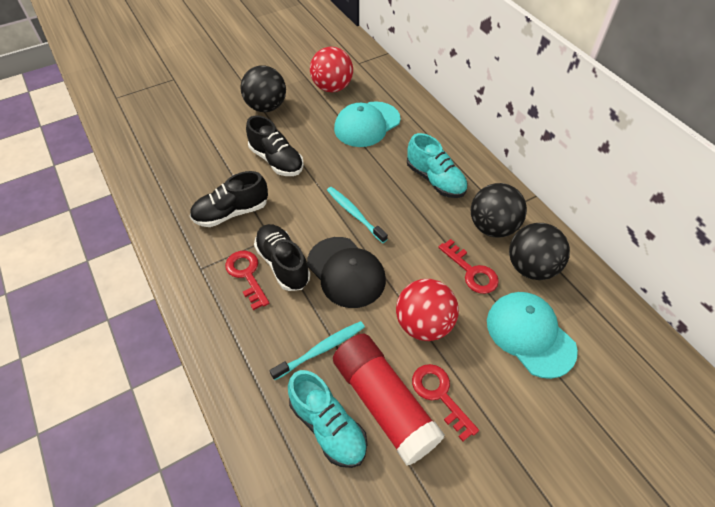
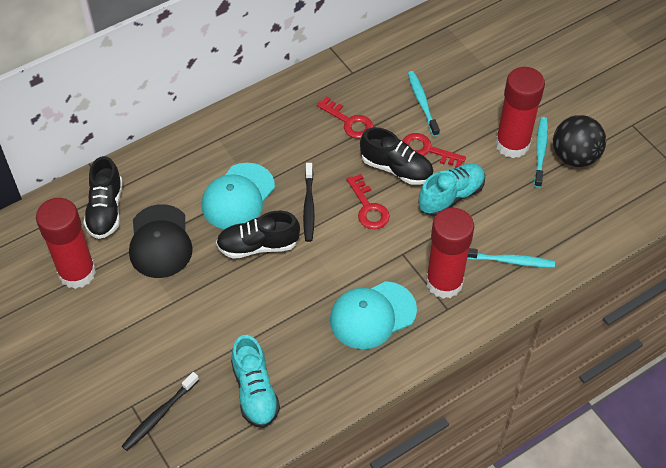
black ball: 3 -> 1
black toothbrush: 0 -> 2
red ball: 2 -> 0
red glue stick: 1 -> 3
turquoise toothbrush: 2 -> 3

